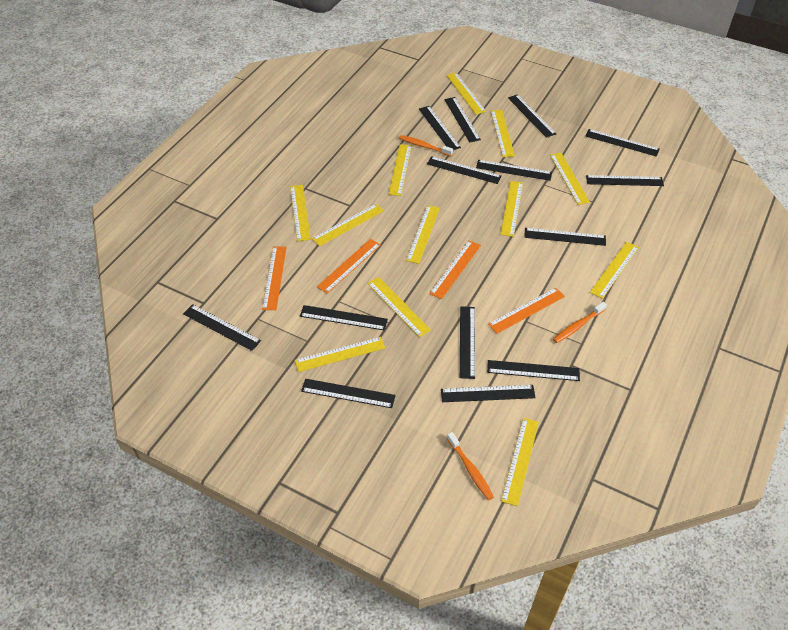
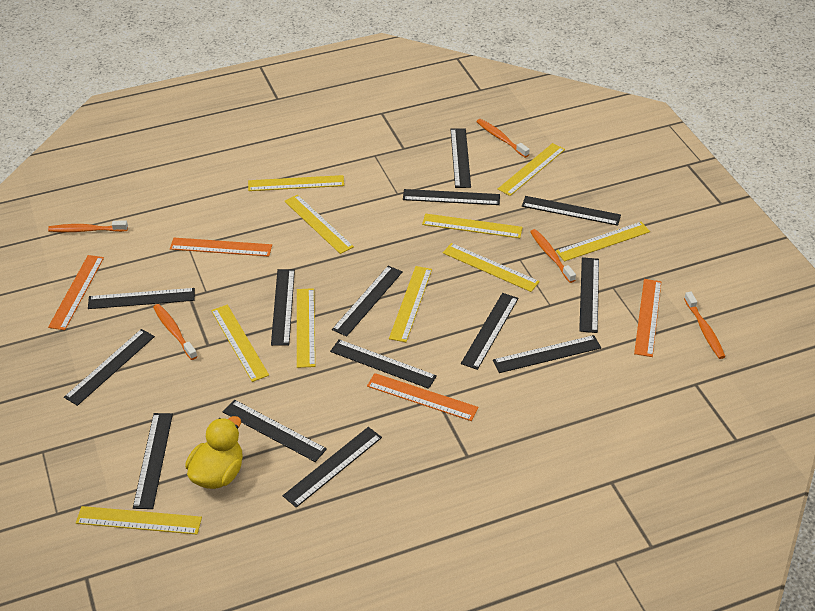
orange toothbrush: 3 -> 5
yellow duck: 0 -> 1
yellow ruler: 12 -> 10

